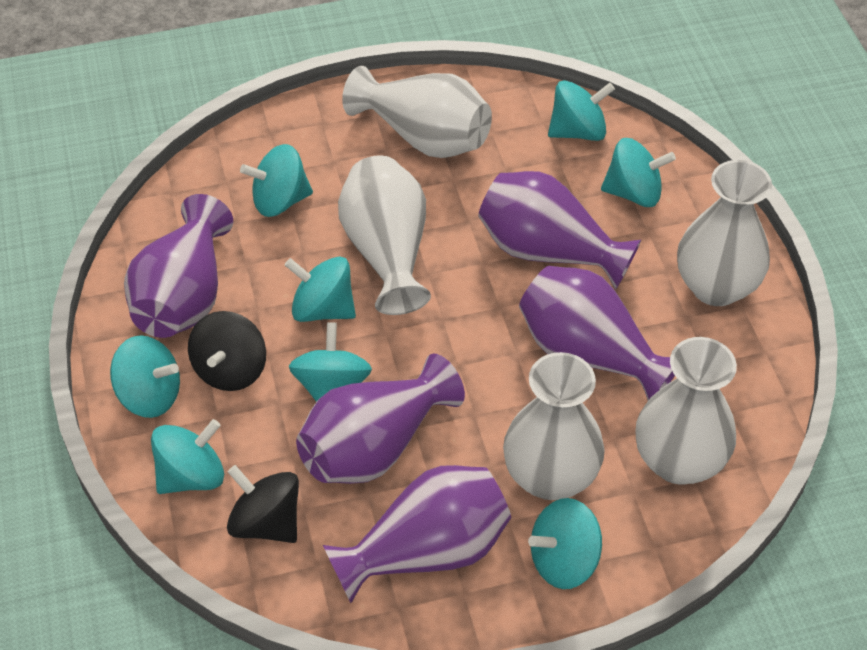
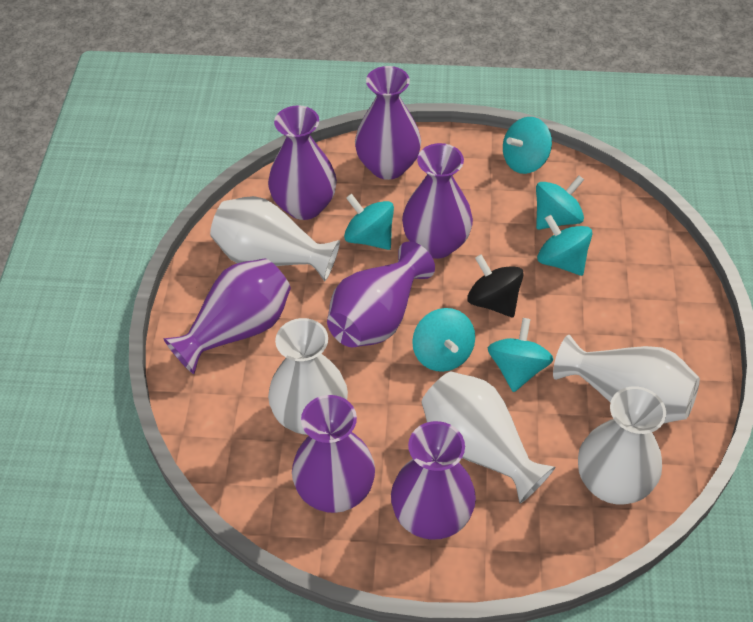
black spinning top: 2 -> 1
purple vase: 5 -> 7
turquoise spinning top: 8 -> 6

